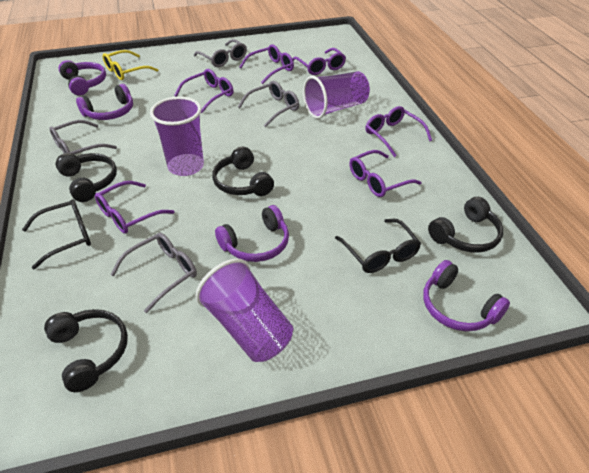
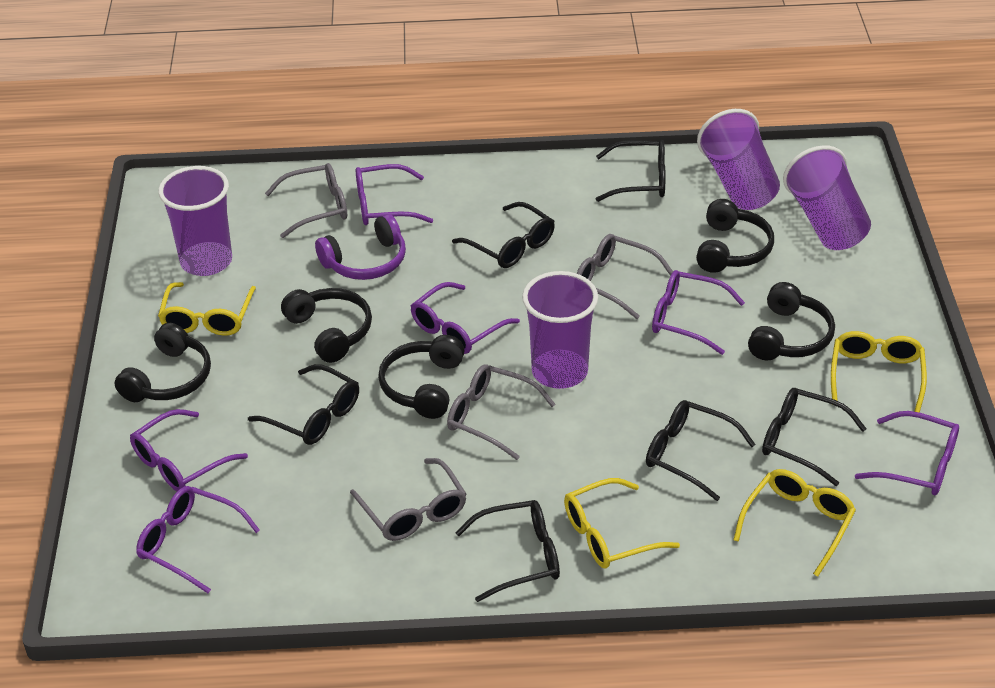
black glasses: 2 -> 6
black headphones: 4 -> 5
purple cup: 3 -> 4
purple headphones: 4 -> 1
yellow glasses: 1 -> 4

